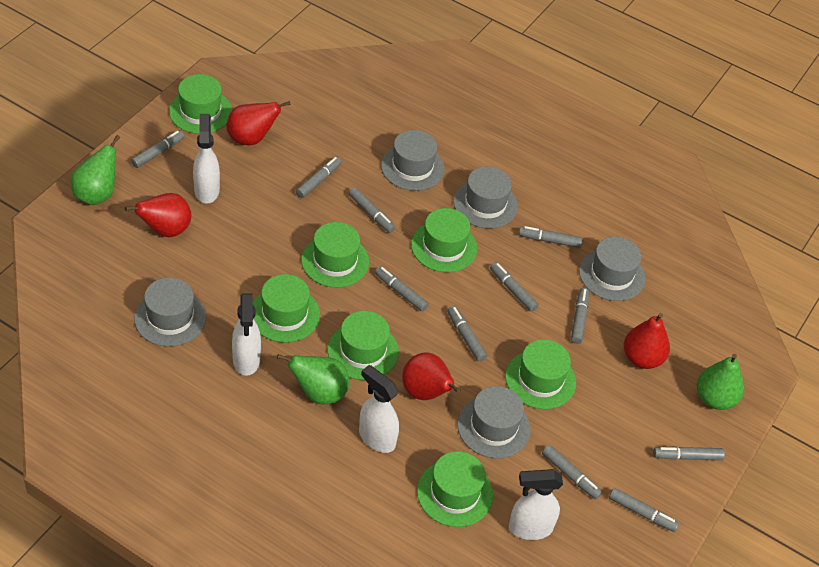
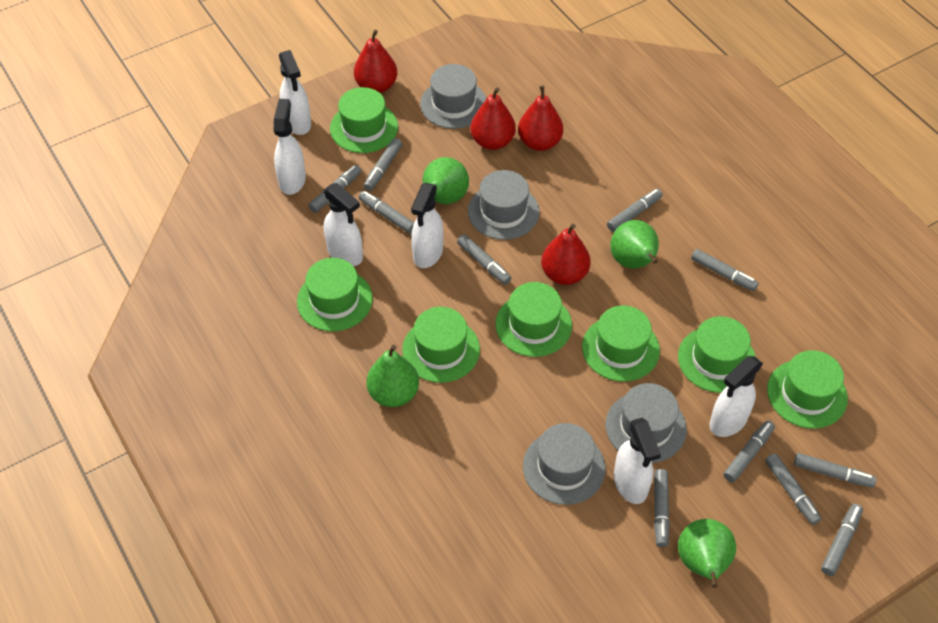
green pear: 3 -> 4
grey hat: 5 -> 4
white spray bottle: 4 -> 6

